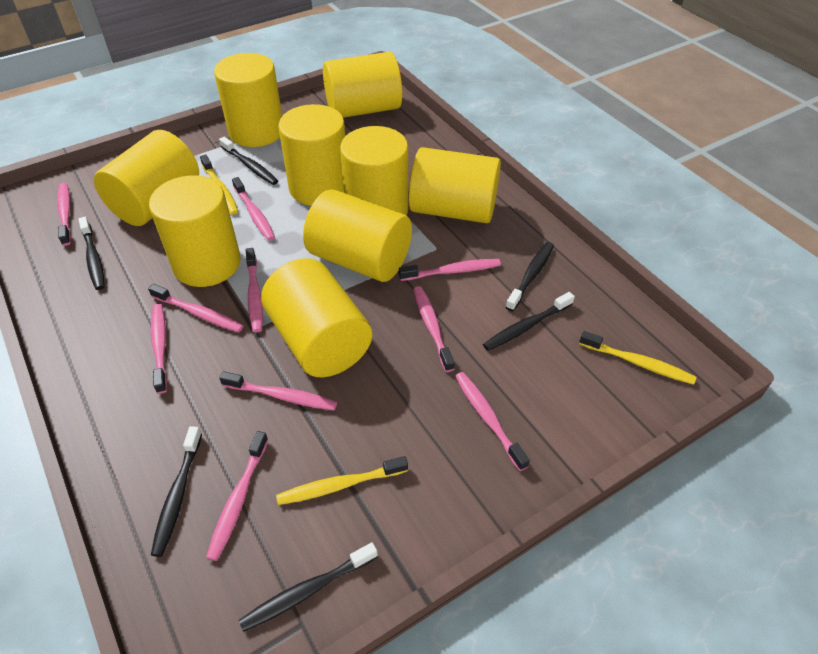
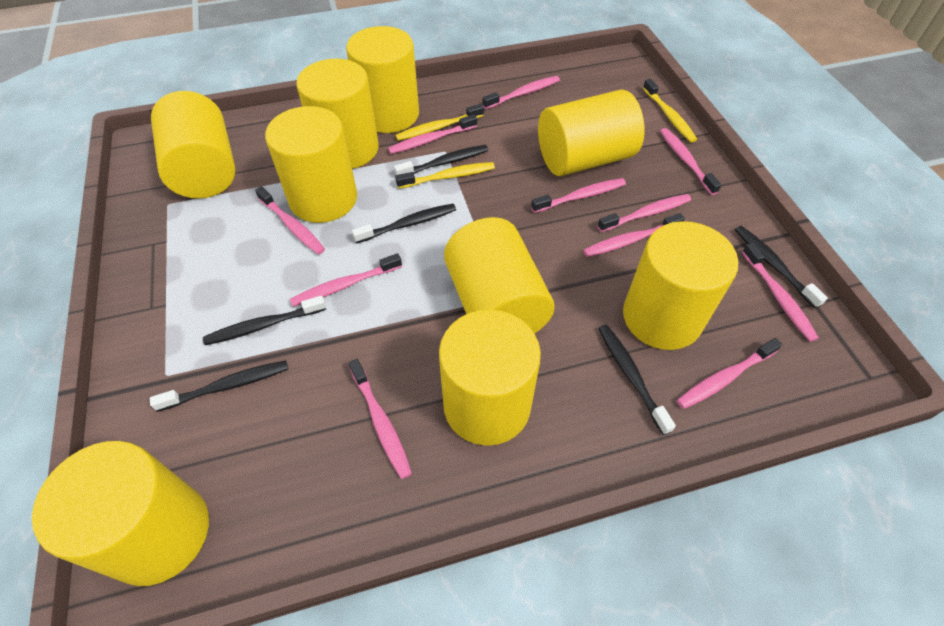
pink toothbrush: 10 -> 11

